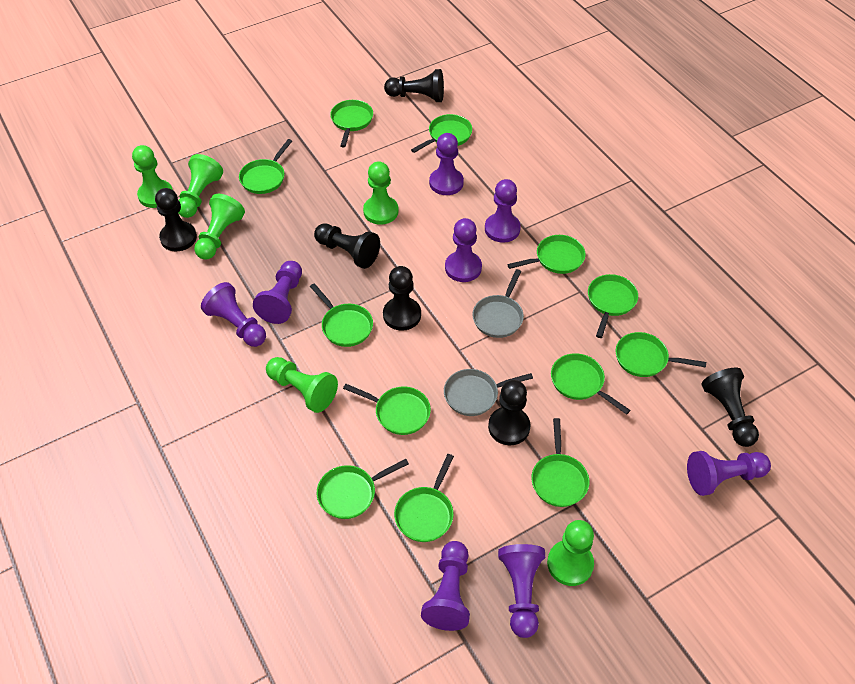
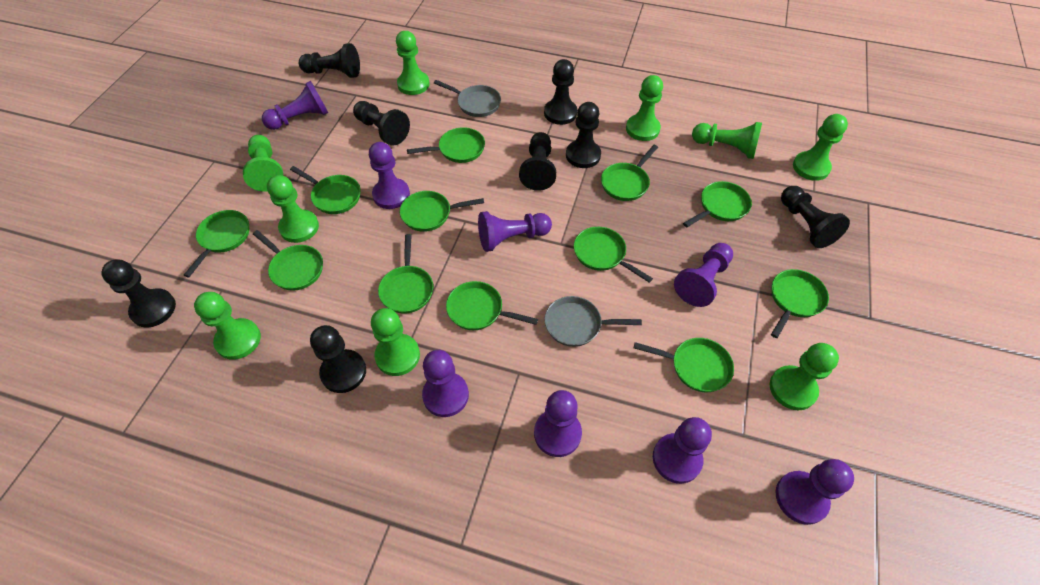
black pawn: 6 -> 8
green pawn: 6 -> 9

